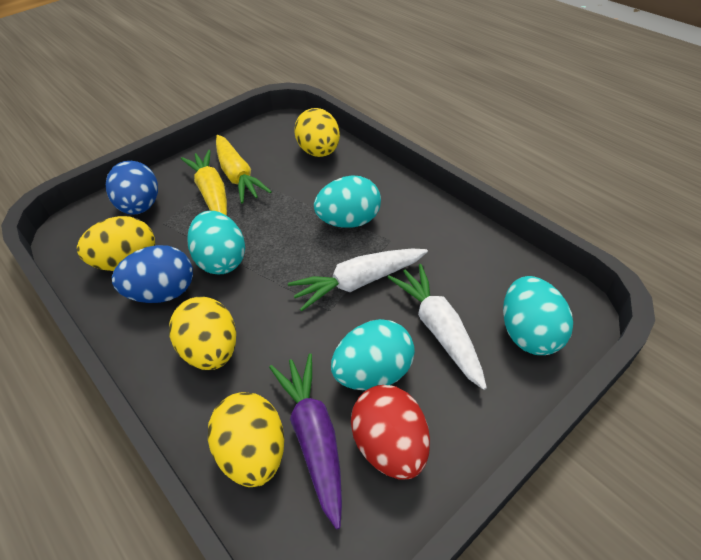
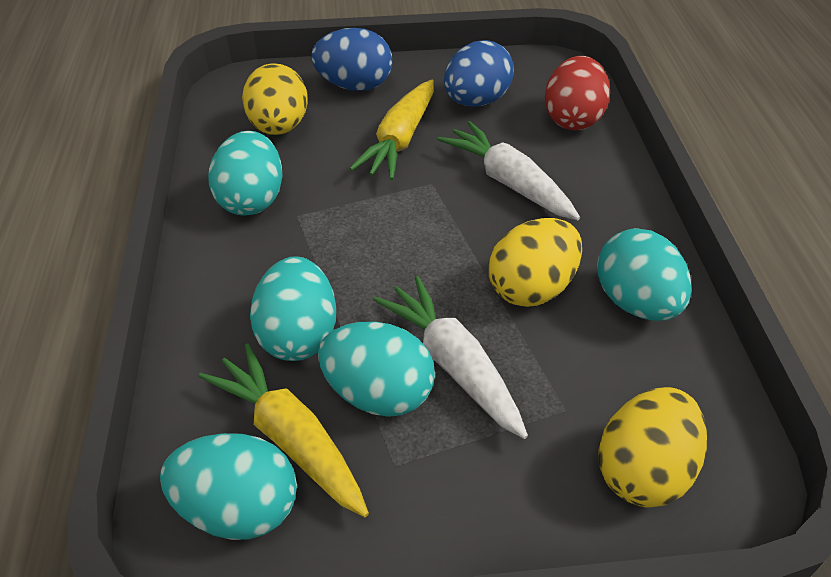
purple carrot: 1 -> 0
turquoise egg: 4 -> 5
yellow egg: 4 -> 3

